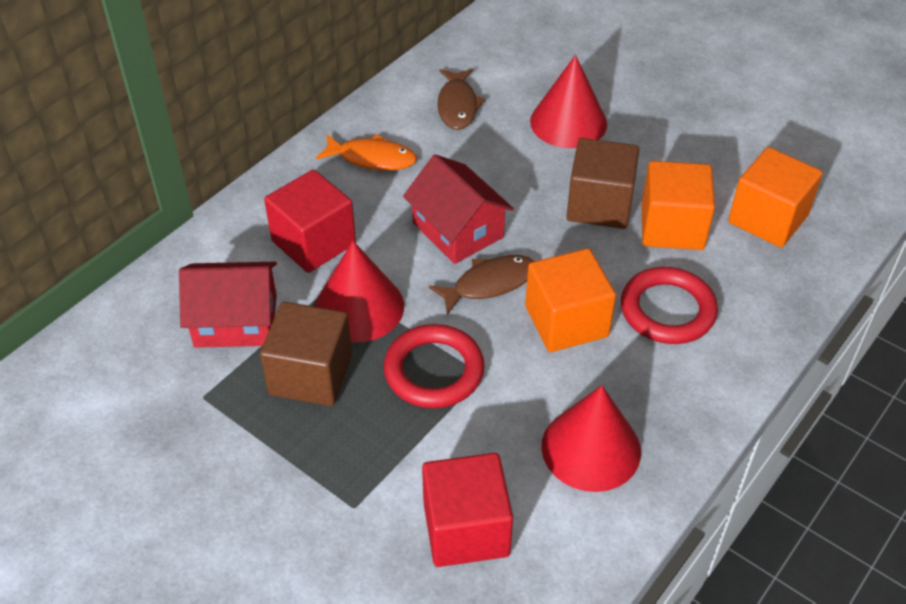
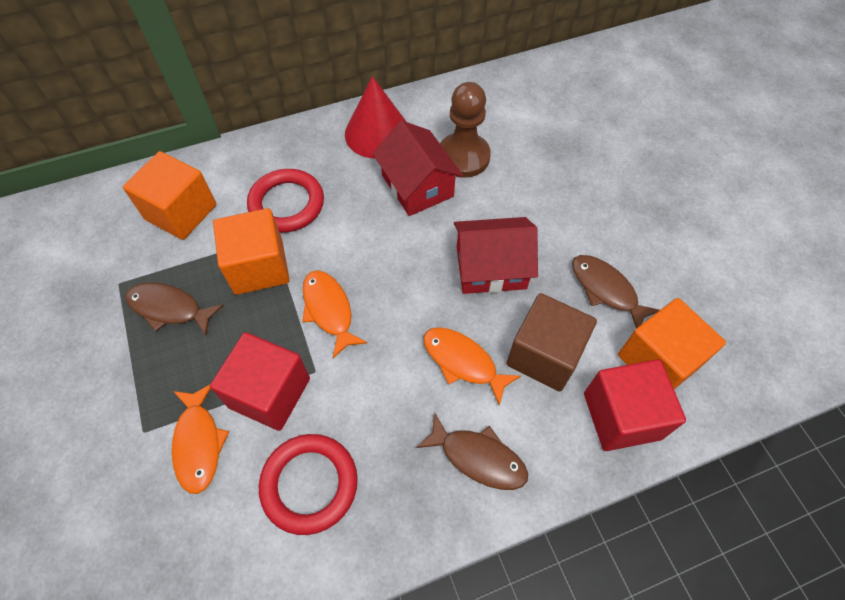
brown cube: 2 -> 1
brown fish: 2 -> 3
brown pawn: 0 -> 1
orange fish: 1 -> 3
red cone: 3 -> 1

